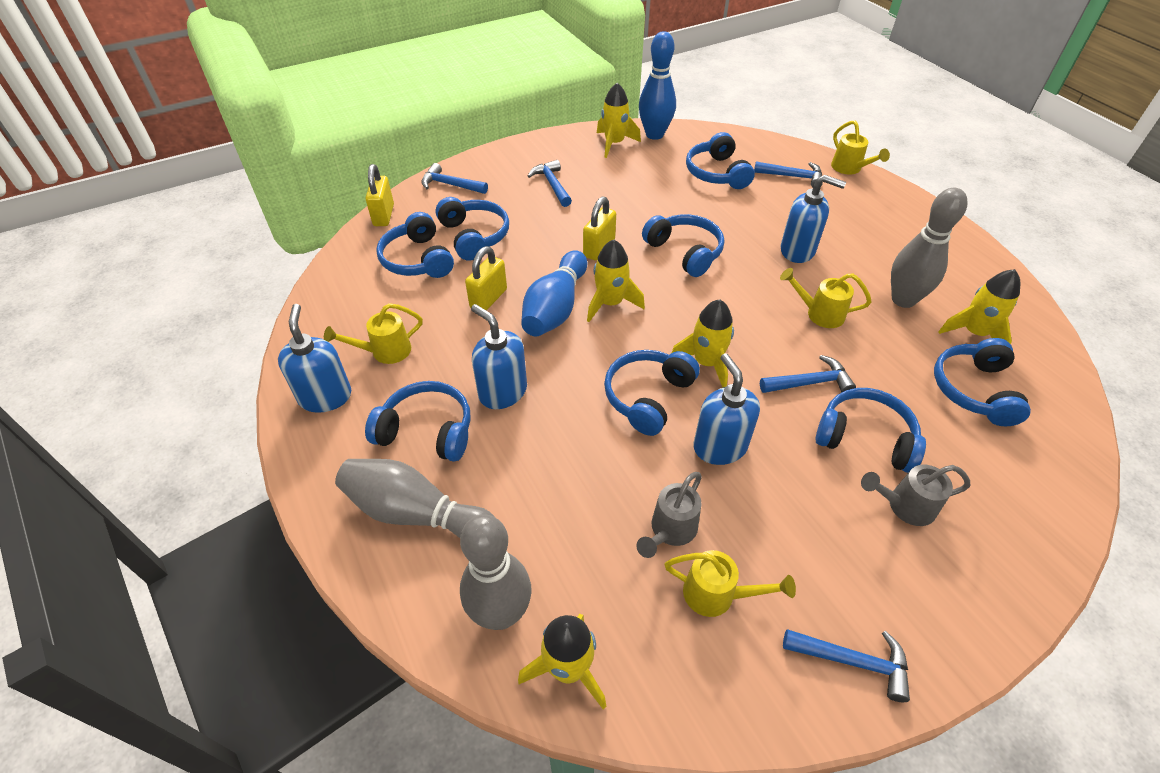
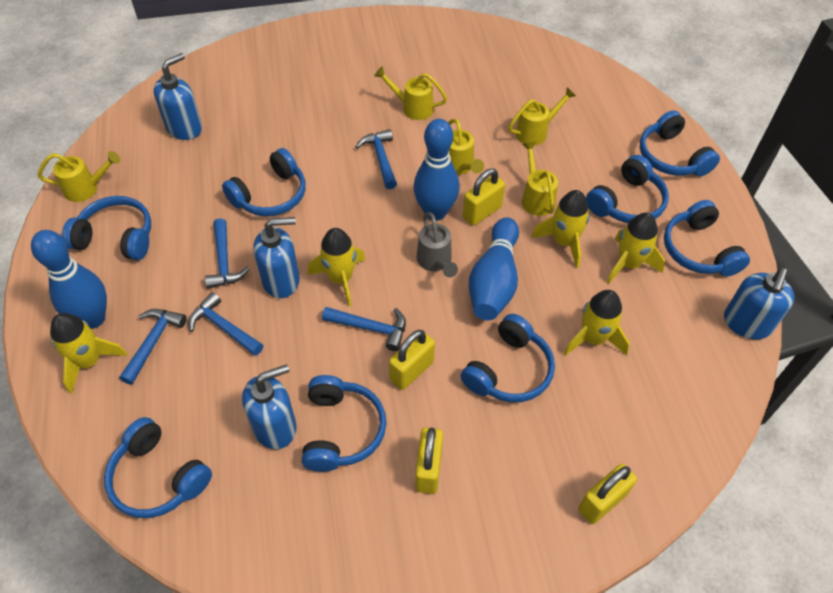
blue bowling pin: 2 -> 3
grey bowling pin: 3 -> 0
grey watering can: 2 -> 1
yellow padlock: 3 -> 4
yellow watering can: 4 -> 5

